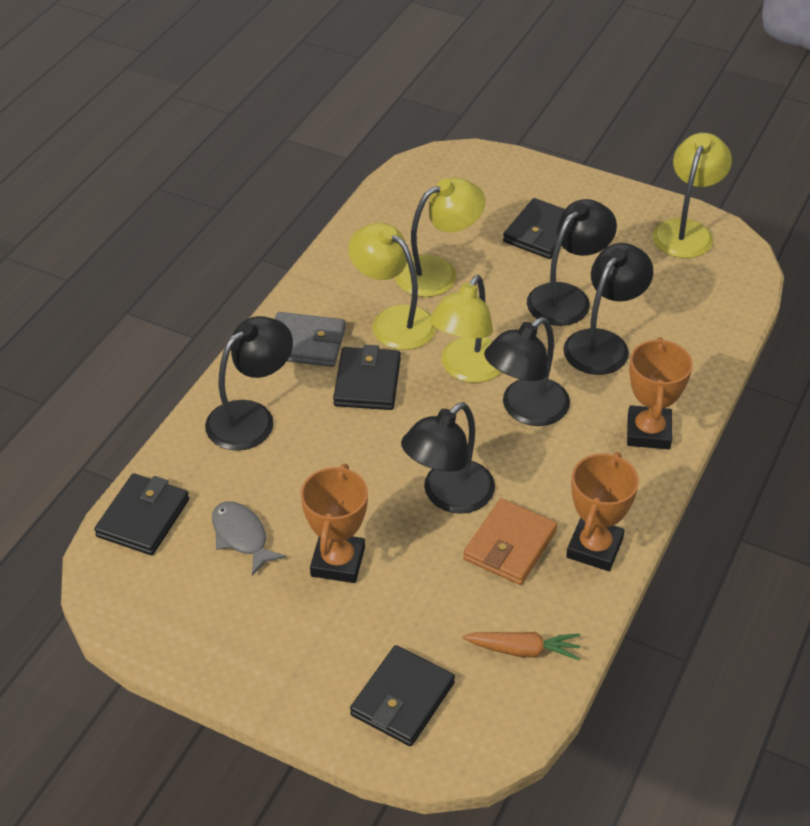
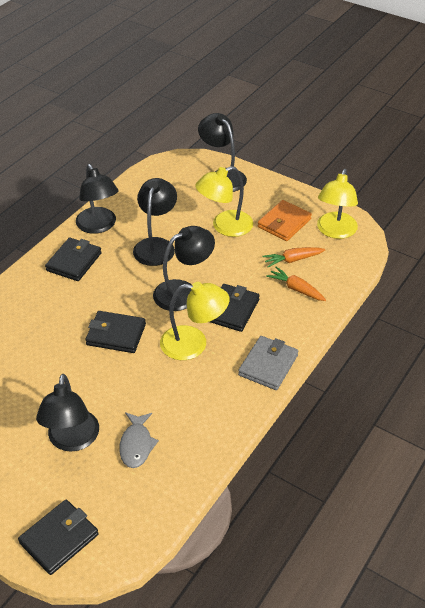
orange carrot: 1 -> 2
orange trophy: 3 -> 0
yellow lamp: 4 -> 3

